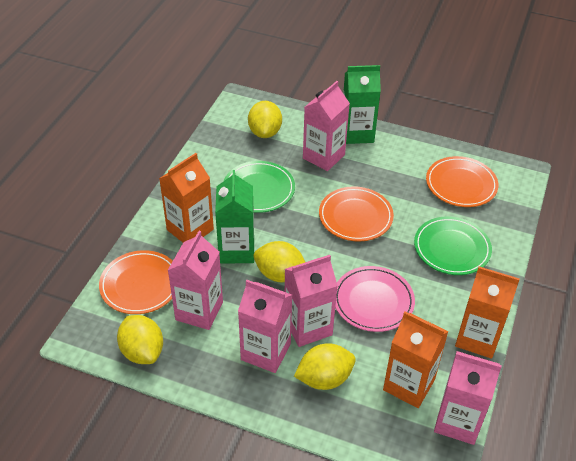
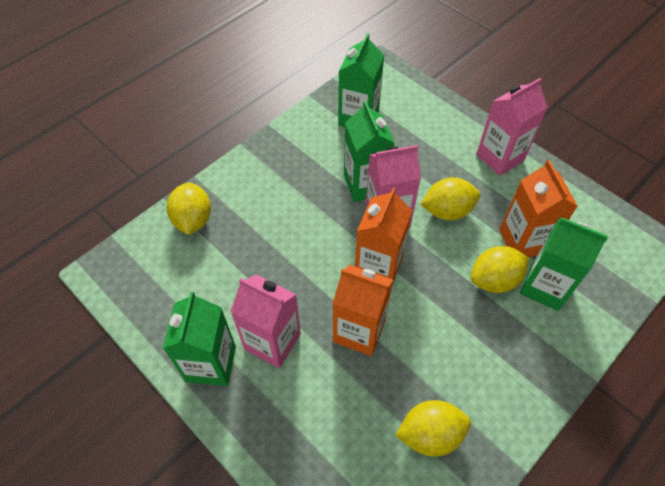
green carton: 2 -> 4
green plate: 2 -> 0
orange plate: 3 -> 0
pink carton: 5 -> 3
pink plate: 1 -> 0

